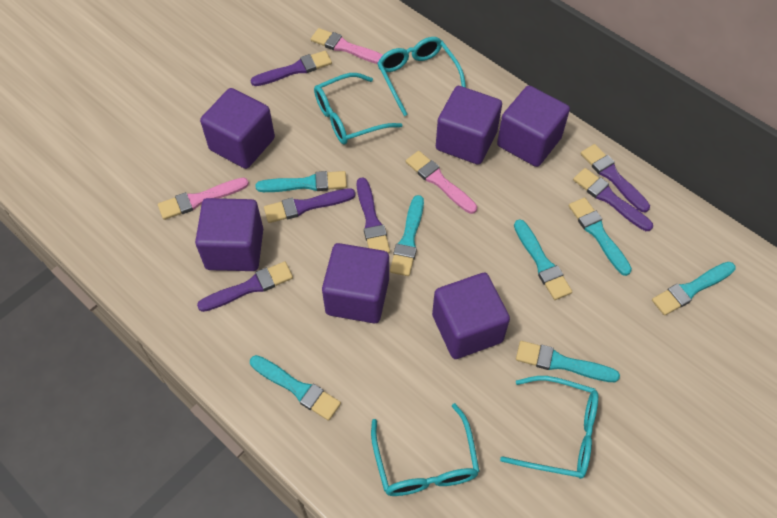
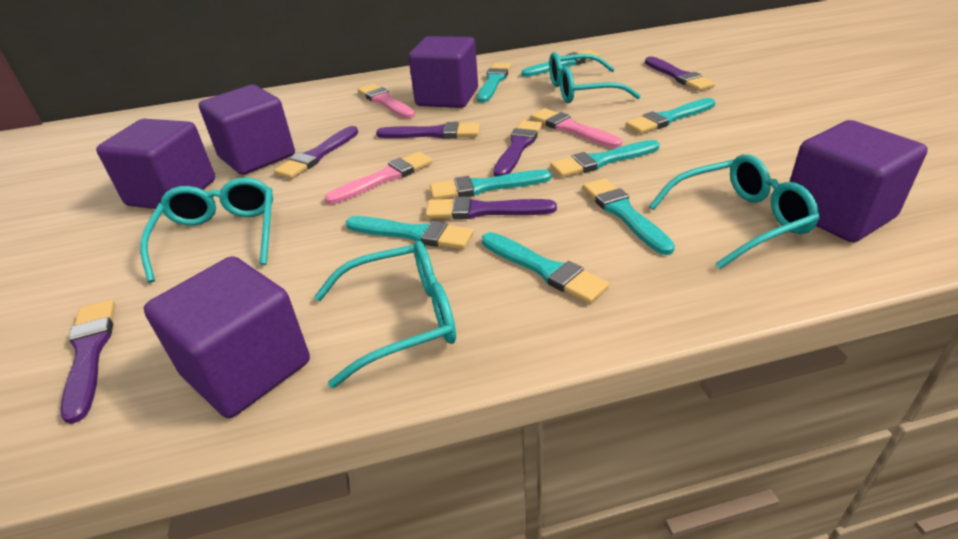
purple cube: 6 -> 5
turquoise brush: 7 -> 8

